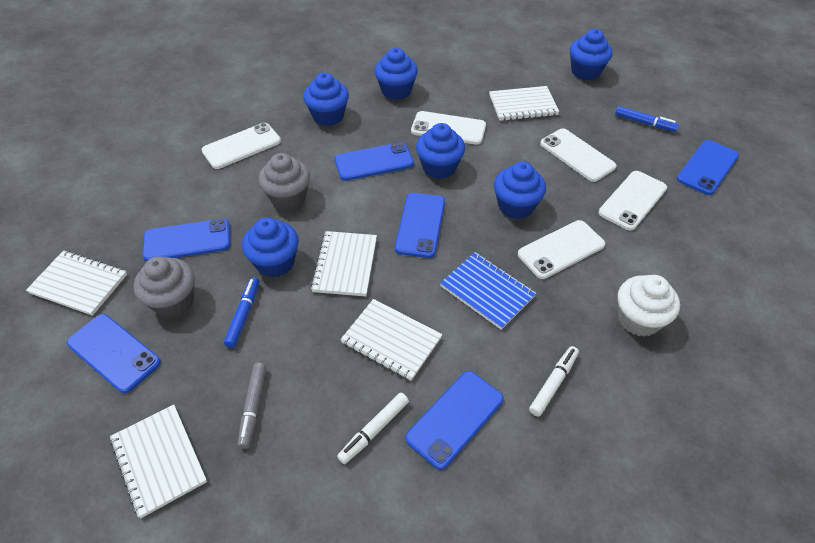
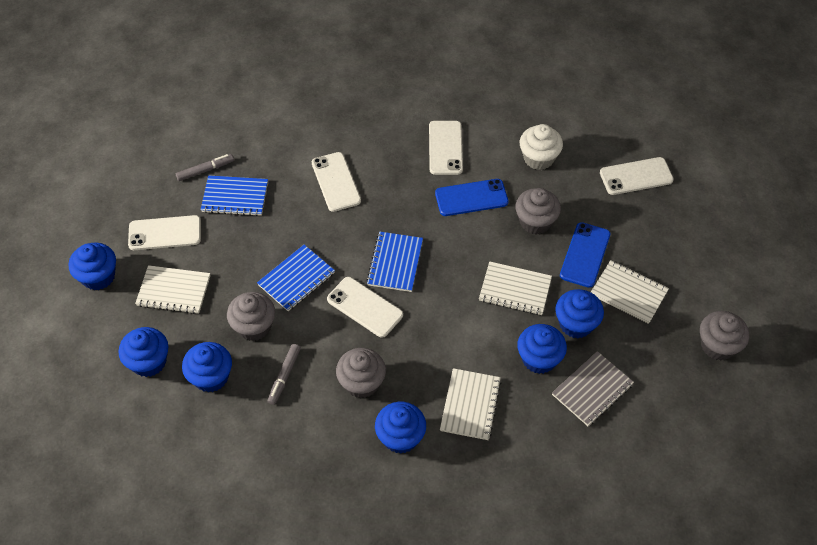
blue marker: 2 -> 0
blue notebook: 1 -> 3
blue phone: 6 -> 2
grey cupcake: 2 -> 4
grey marker: 1 -> 2
grey notebook: 0 -> 1
white marker: 2 -> 0
white notebook: 5 -> 4

